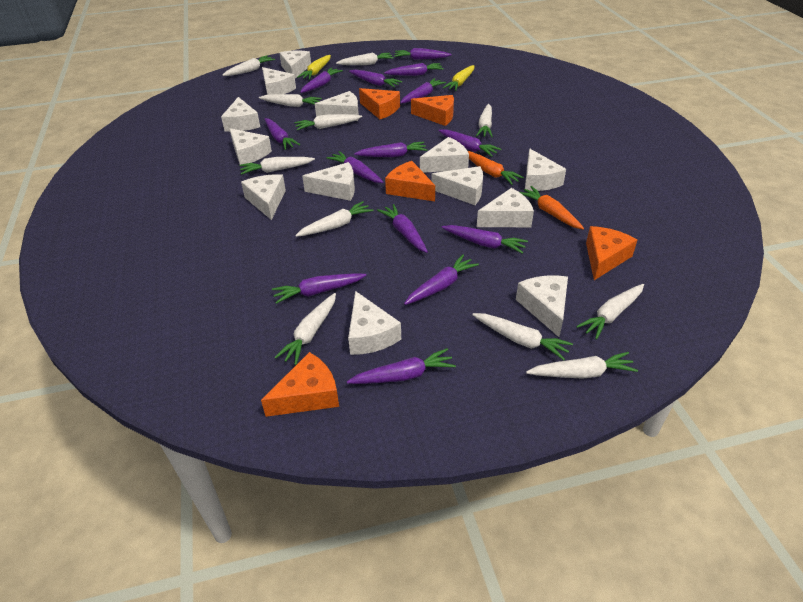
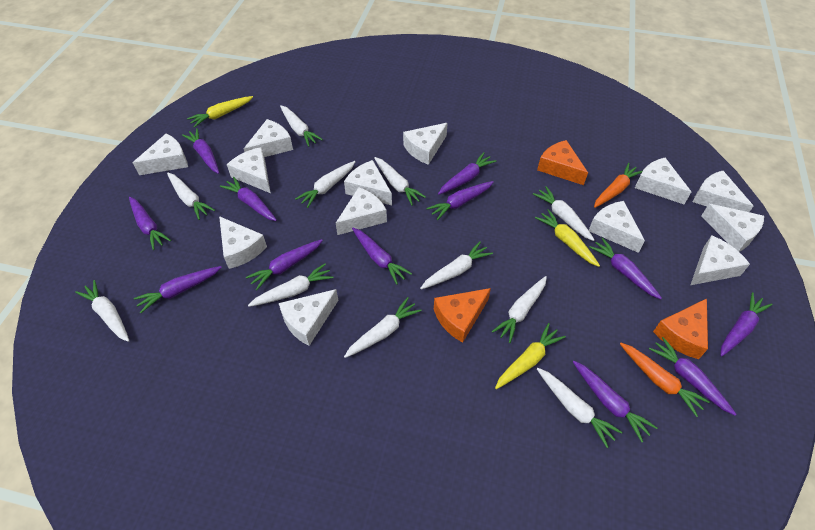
orange cheese: 5 -> 3
purple carrot: 14 -> 12
yellow carrot: 2 -> 3

